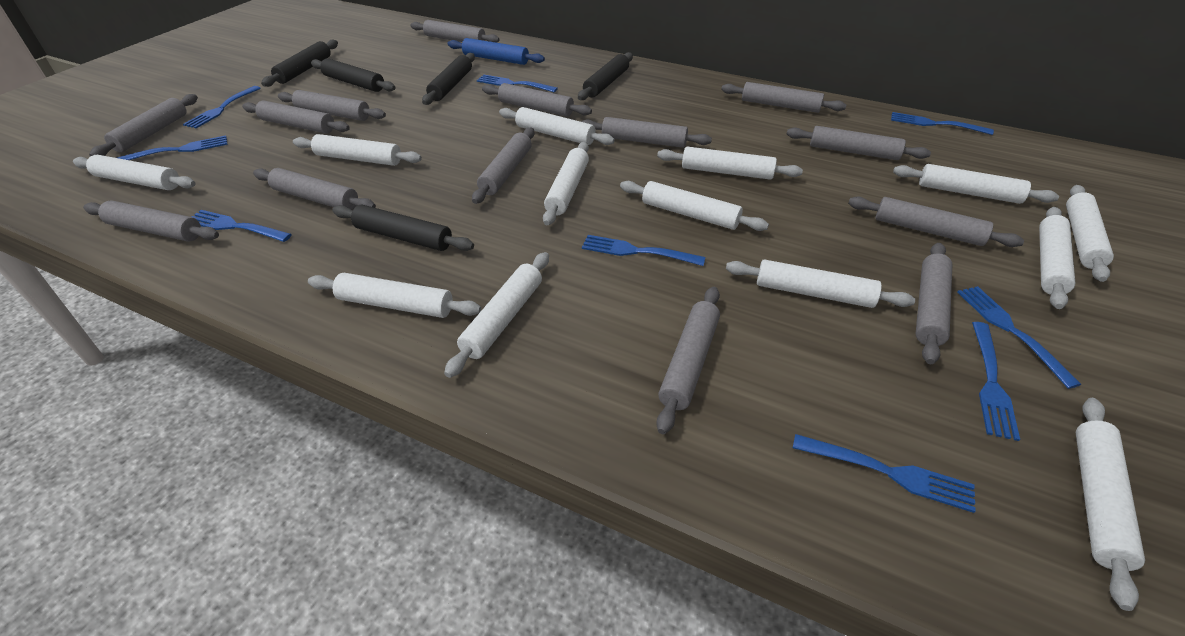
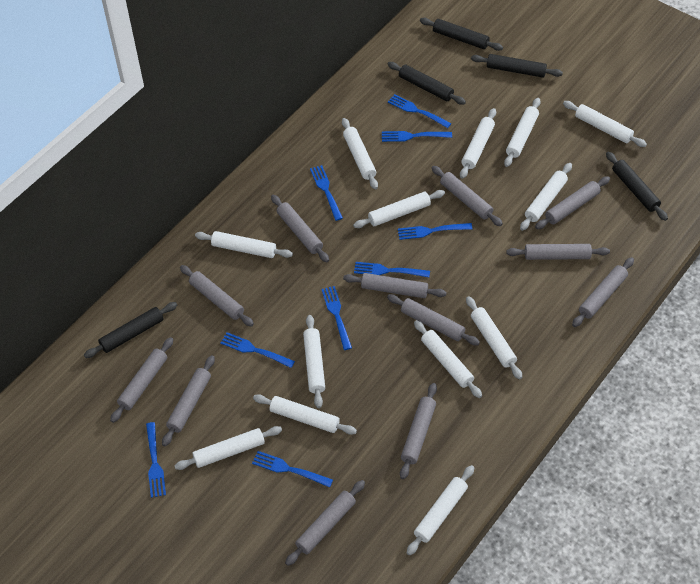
blue rolling pin: 1 -> 0
grey rolling pin: 14 -> 12

